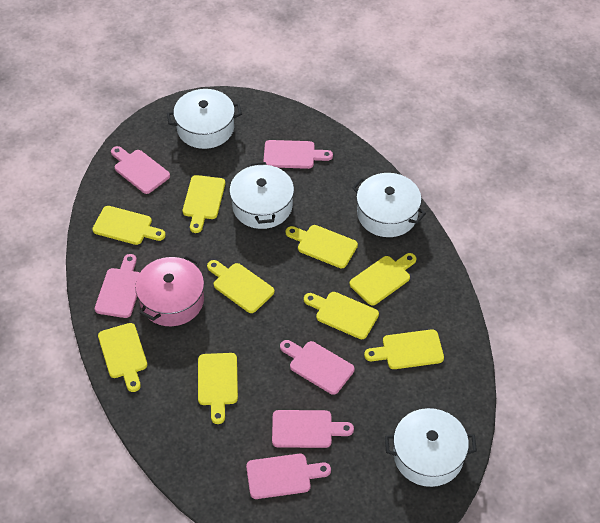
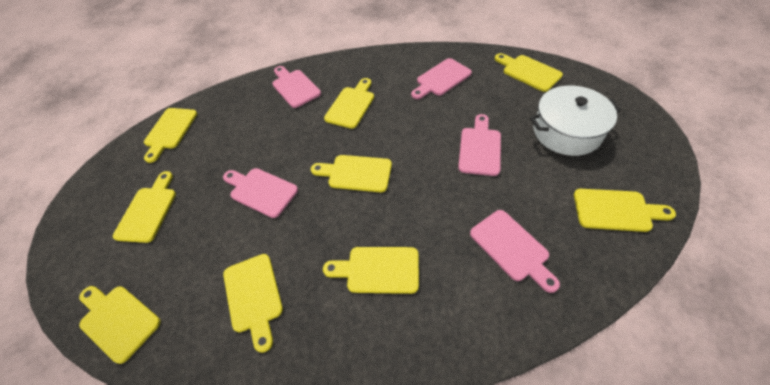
pink cutting board: 6 -> 5
pink pot: 1 -> 0
white pot: 4 -> 1

